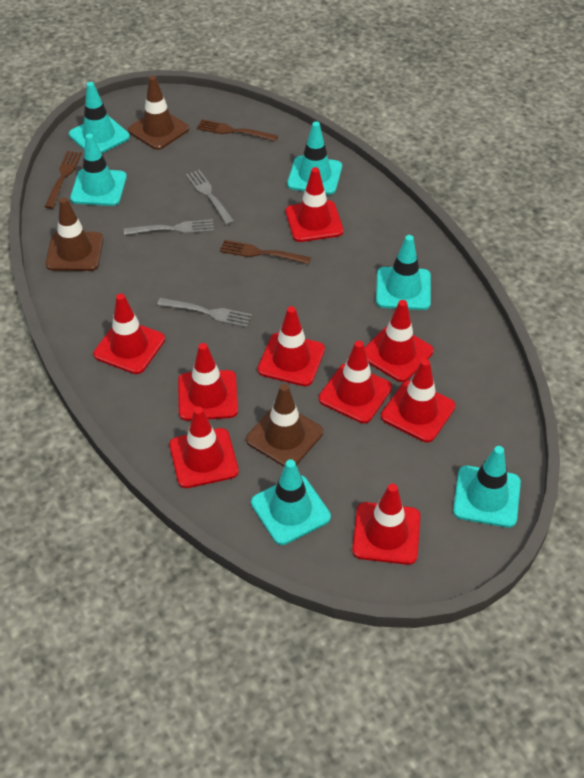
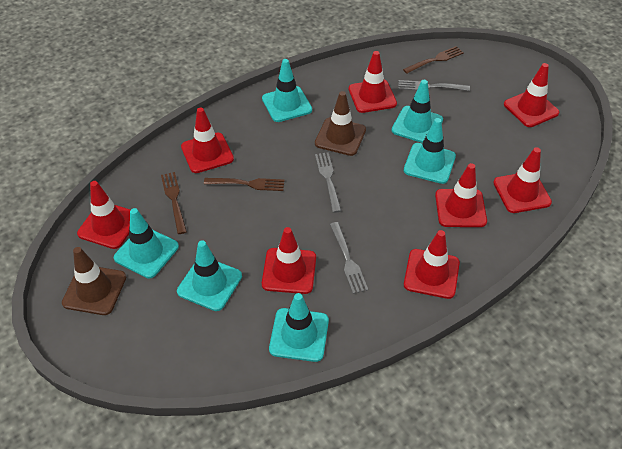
brown traffic cone: 3 -> 2
red traffic cone: 9 -> 8

